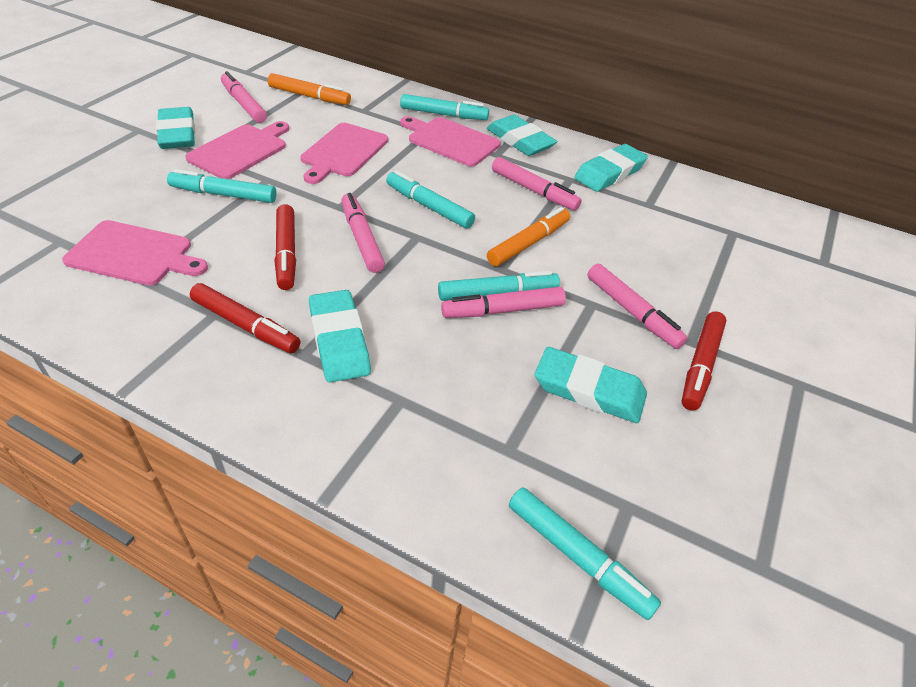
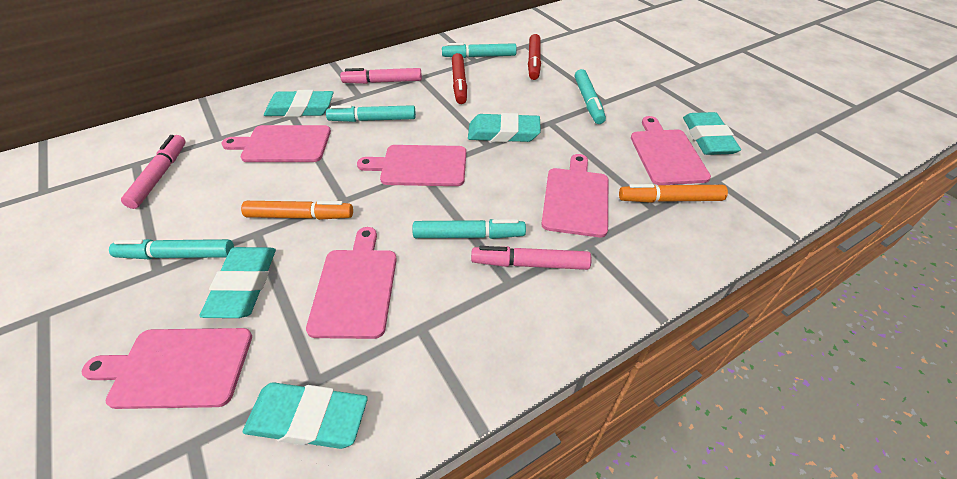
pink cutting board: 4 -> 6
pink marker: 5 -> 3
red marker: 3 -> 2

